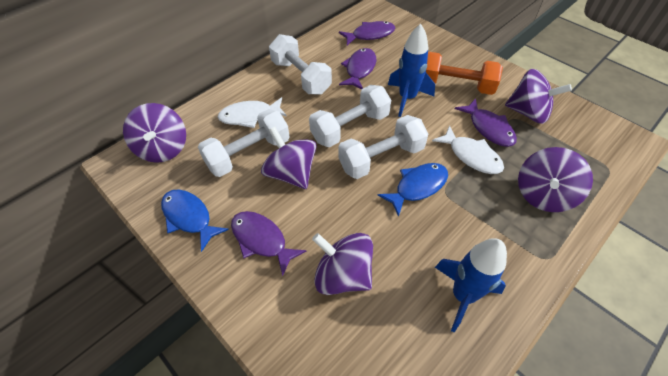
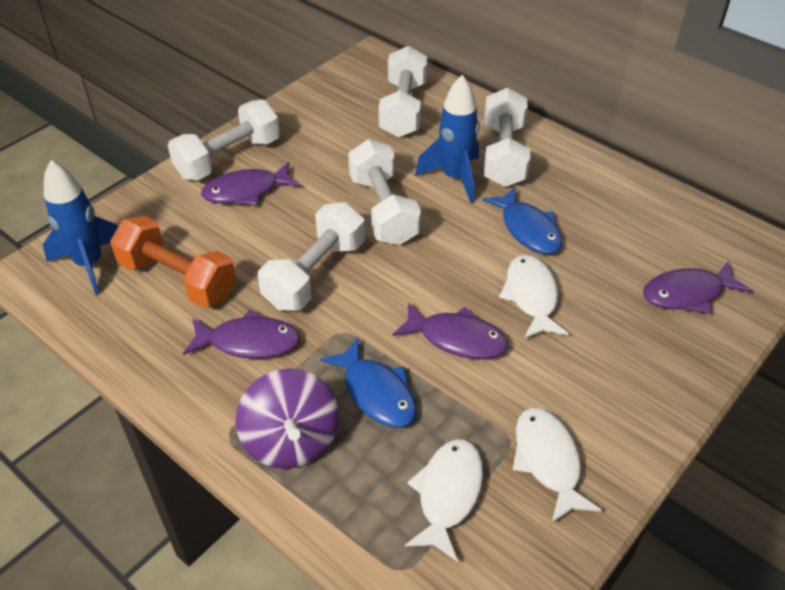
purple spinning top: 5 -> 1
white dumbbell: 4 -> 5
white fish: 2 -> 3

